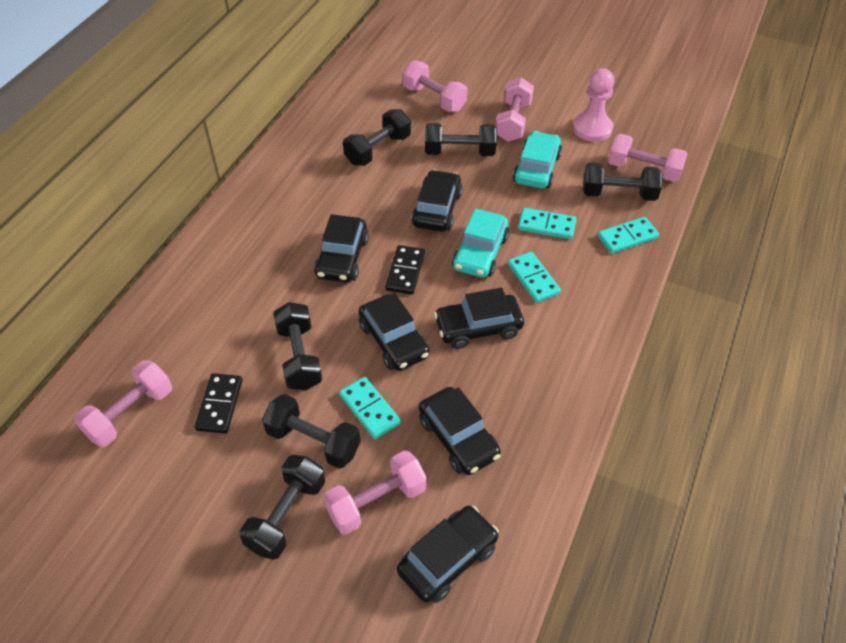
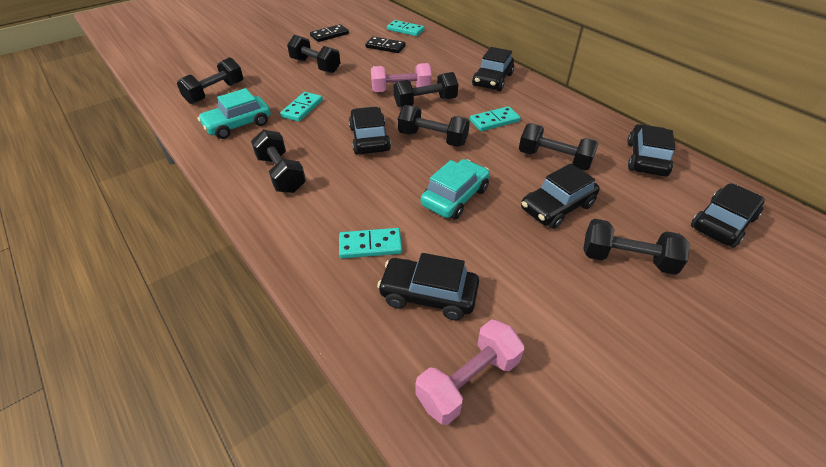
black dumbbell: 6 -> 7
pink dumbbell: 5 -> 2
pink pawn: 1 -> 0

